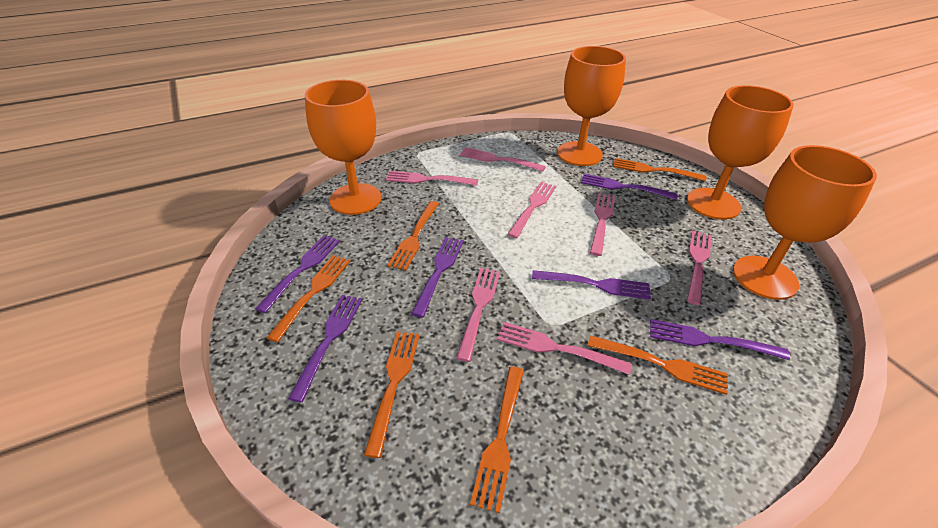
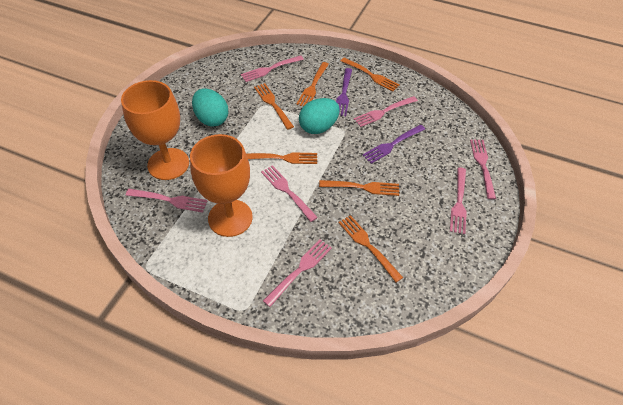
orange goblet: 4 -> 2
purple fork: 6 -> 2
turquoise egg: 0 -> 2

